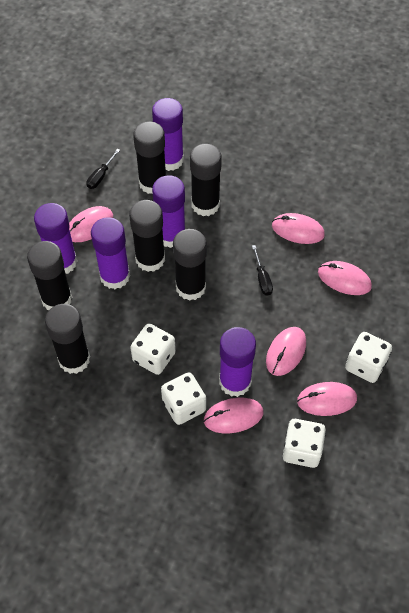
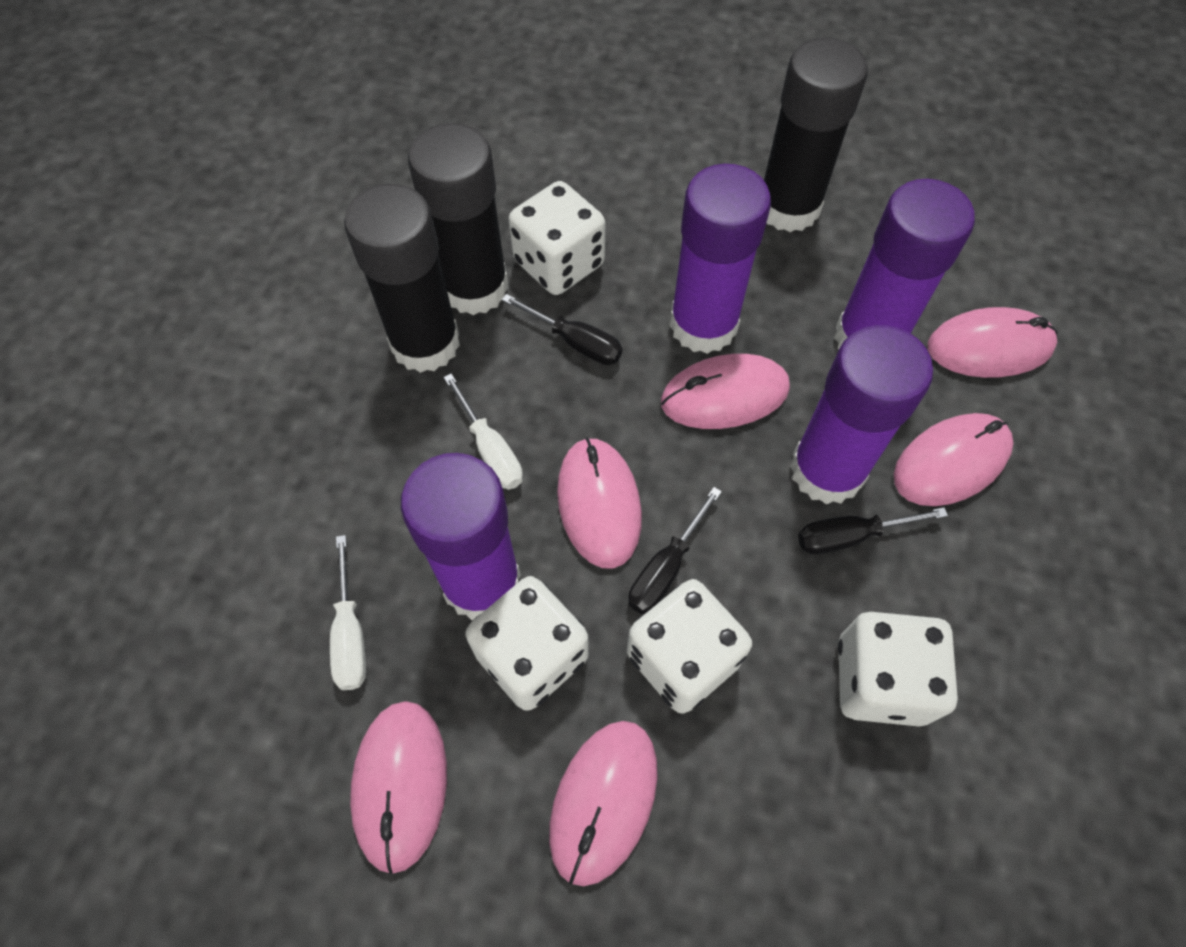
black glue stick: 6 -> 3
black screwdriver: 2 -> 3
purple glue stick: 5 -> 4
white screwdriver: 0 -> 2

